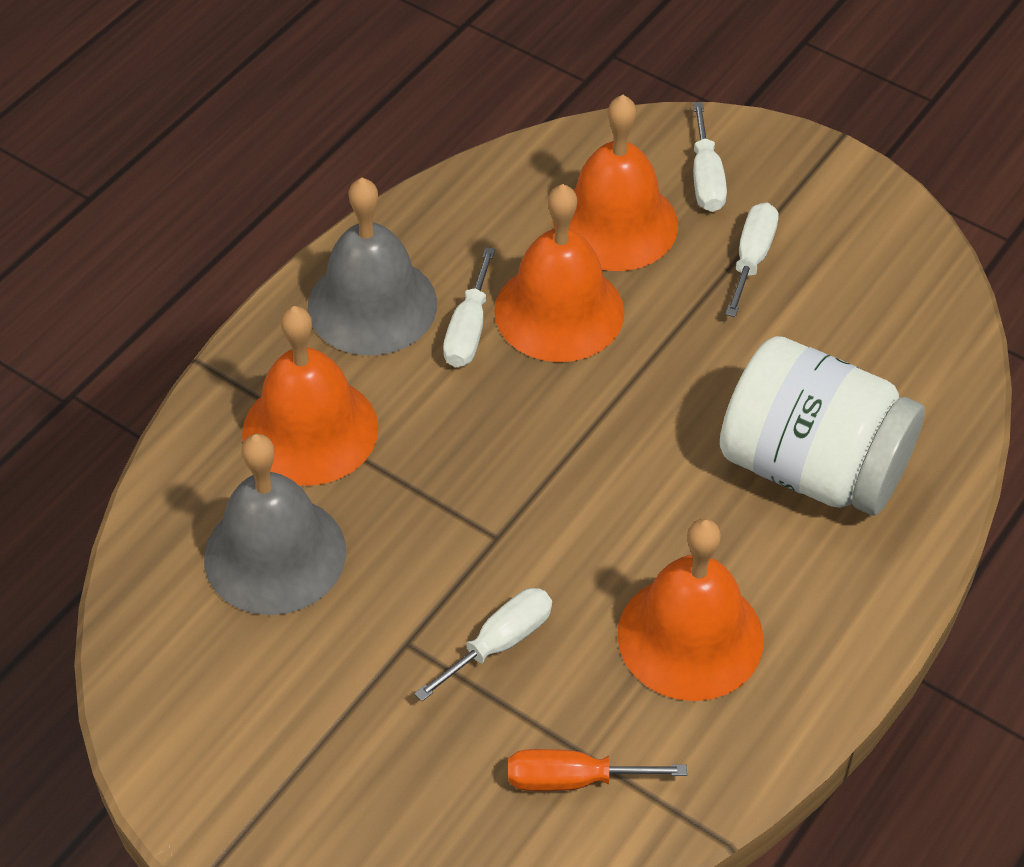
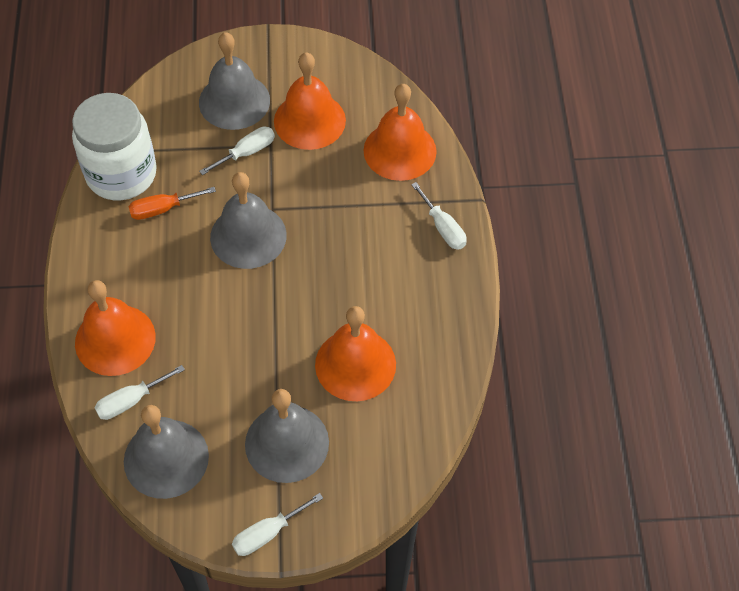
grey bell: 2 -> 4

